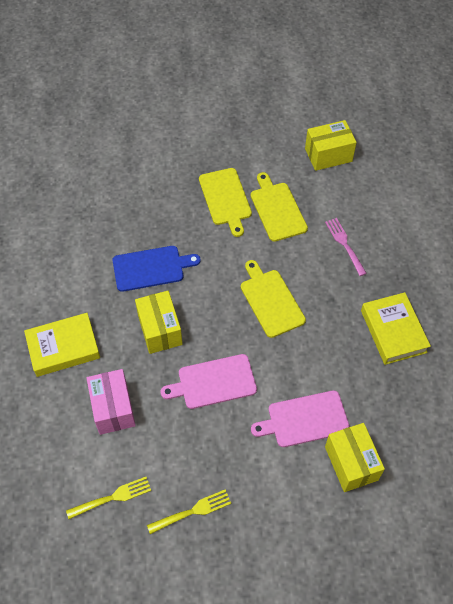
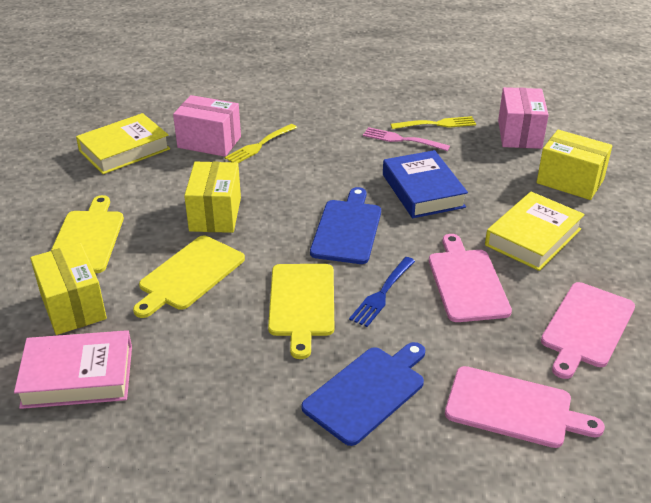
blue book: 0 -> 1
blue cutting board: 1 -> 2
blue fork: 0 -> 1
pink book: 0 -> 1
pink box: 1 -> 2
pink cutting board: 2 -> 3

